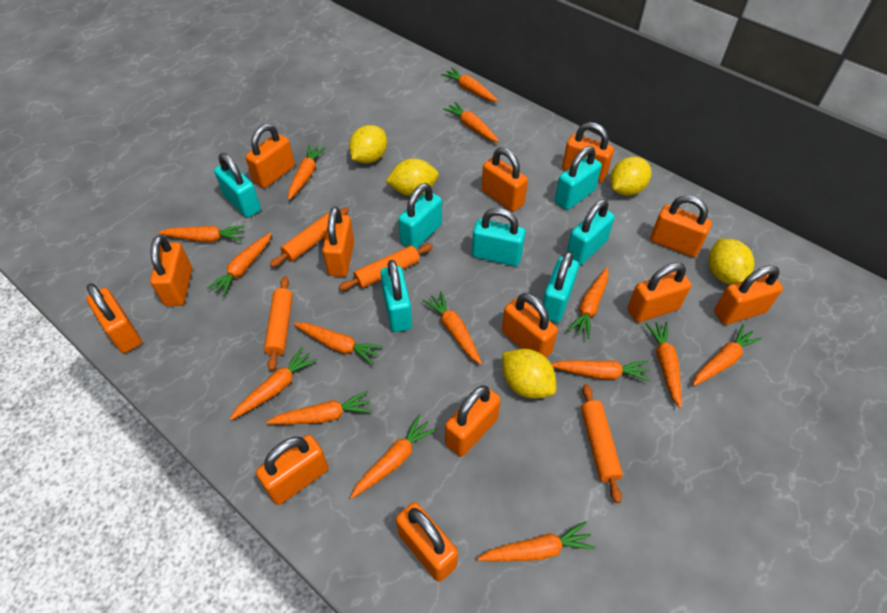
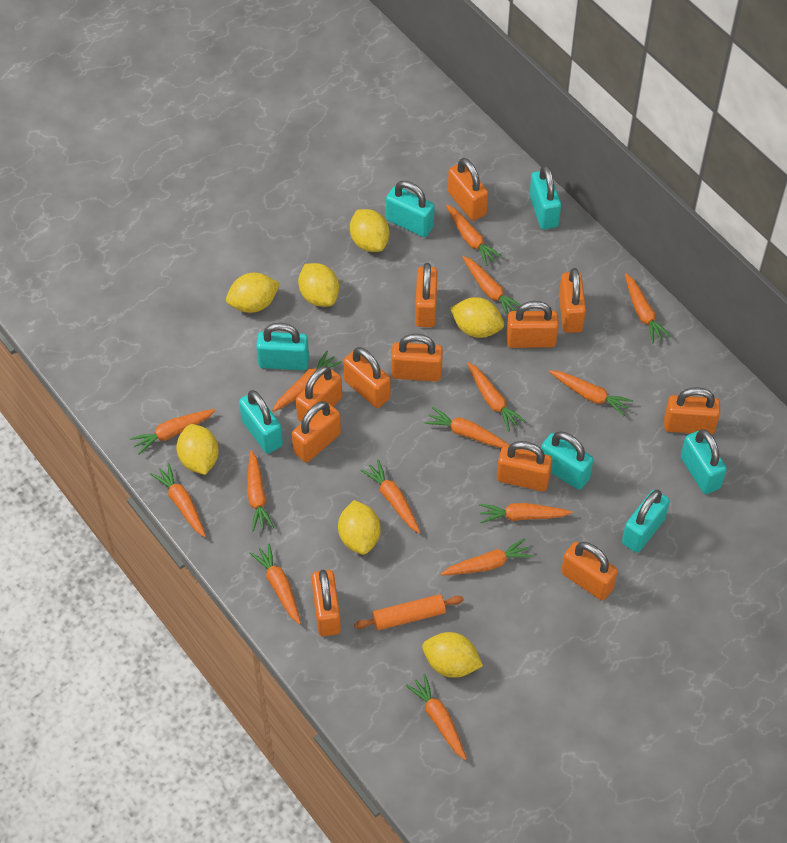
orange padlock: 13 -> 12
orange rolling pin: 4 -> 1
yellow lemon: 5 -> 7

